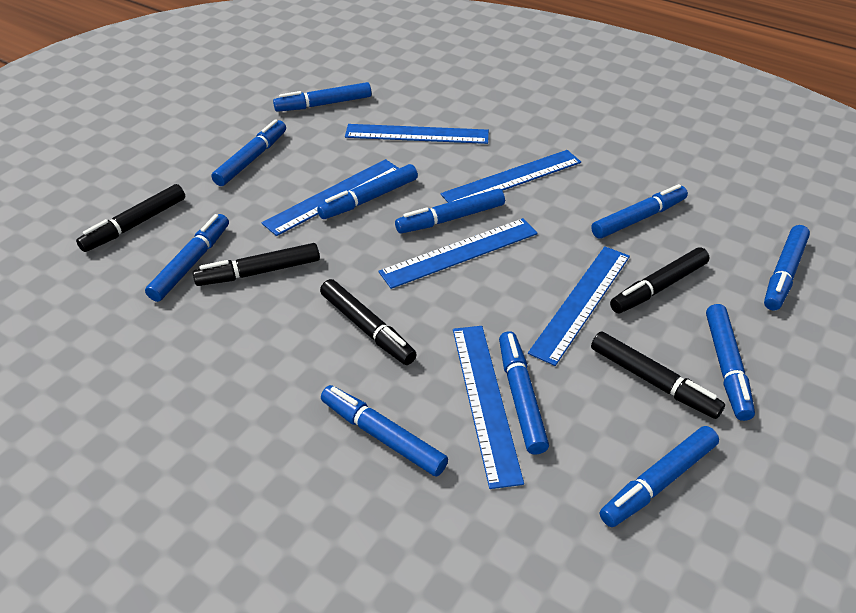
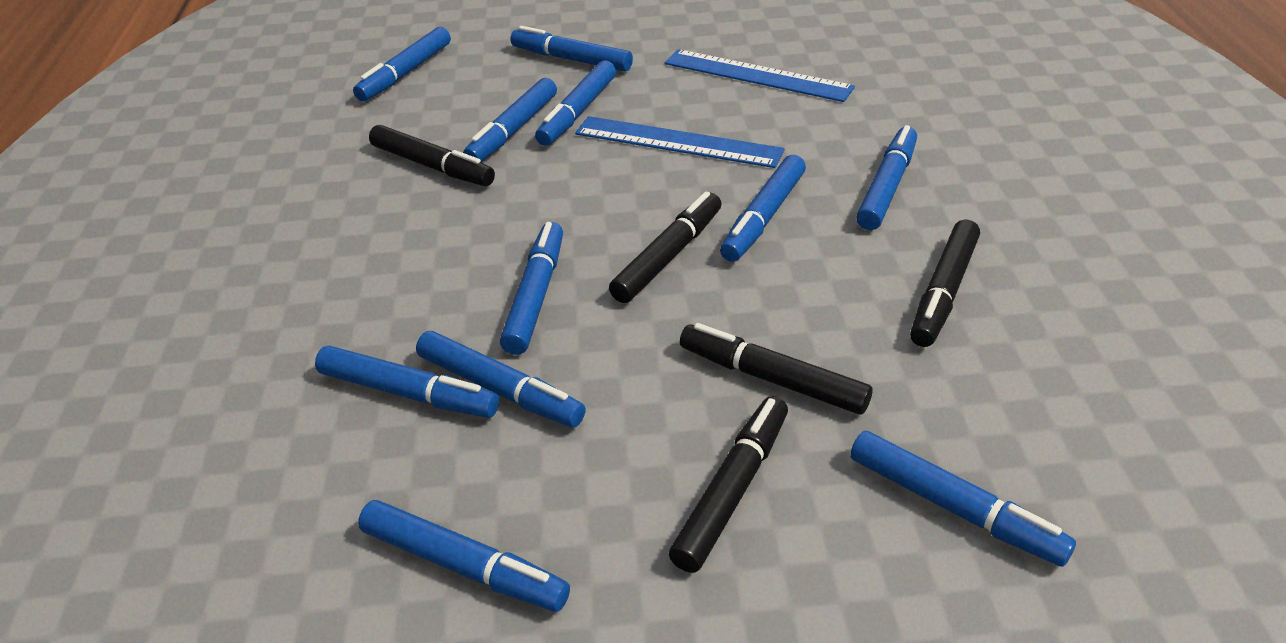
blue ruler: 6 -> 2

